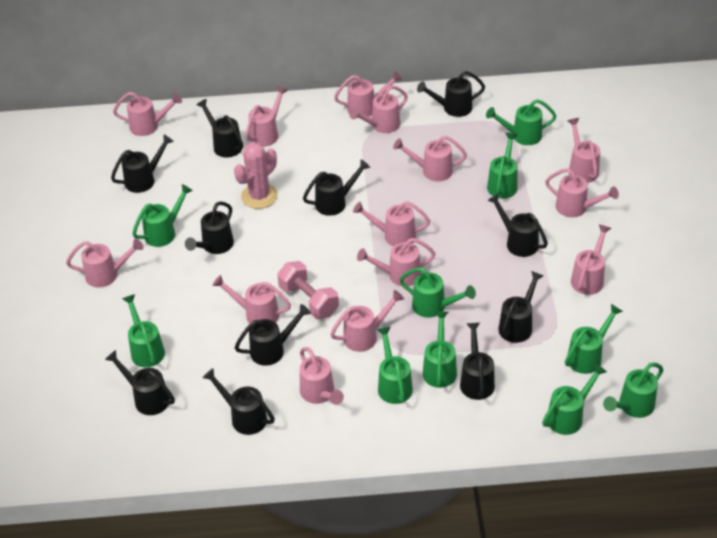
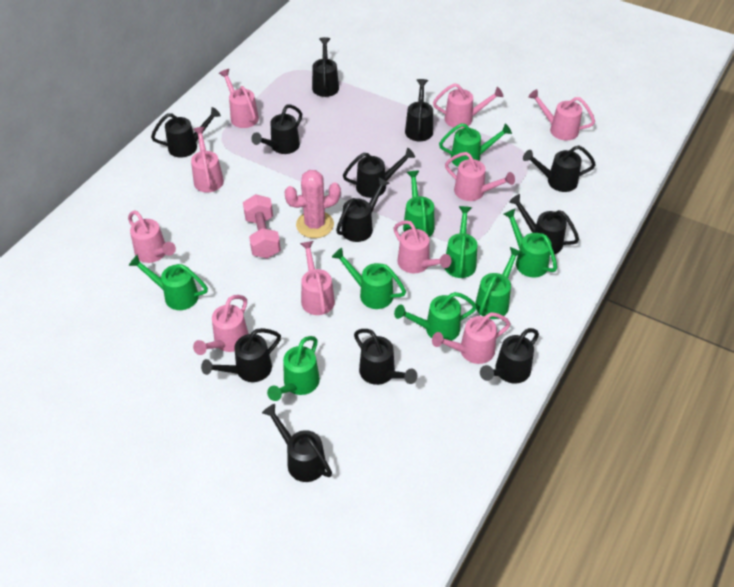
black watering can: 11 -> 12
green watering can: 10 -> 9
pink watering can: 14 -> 10

